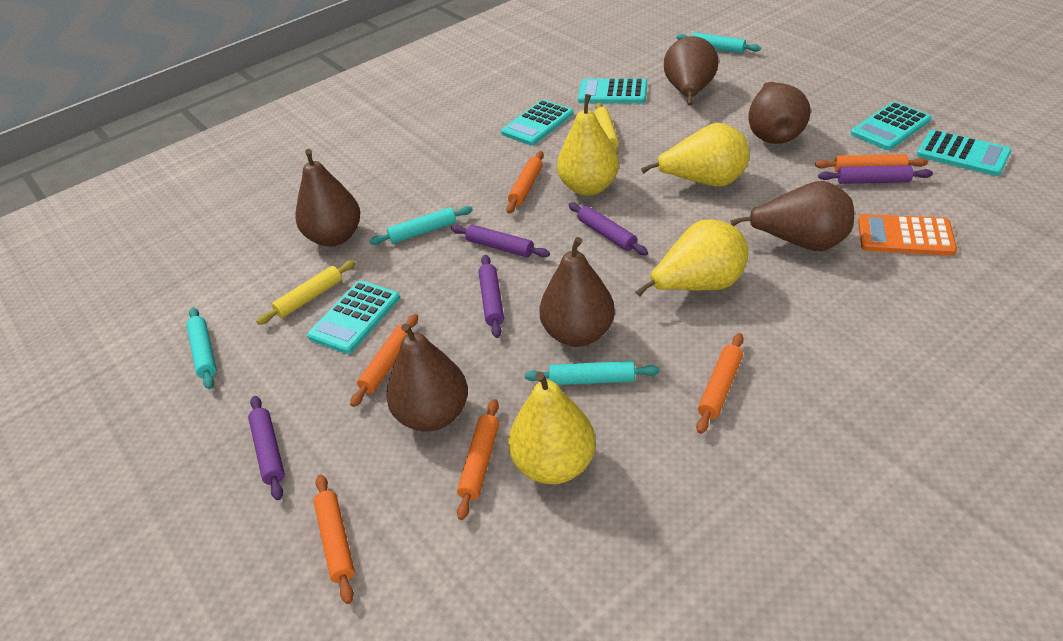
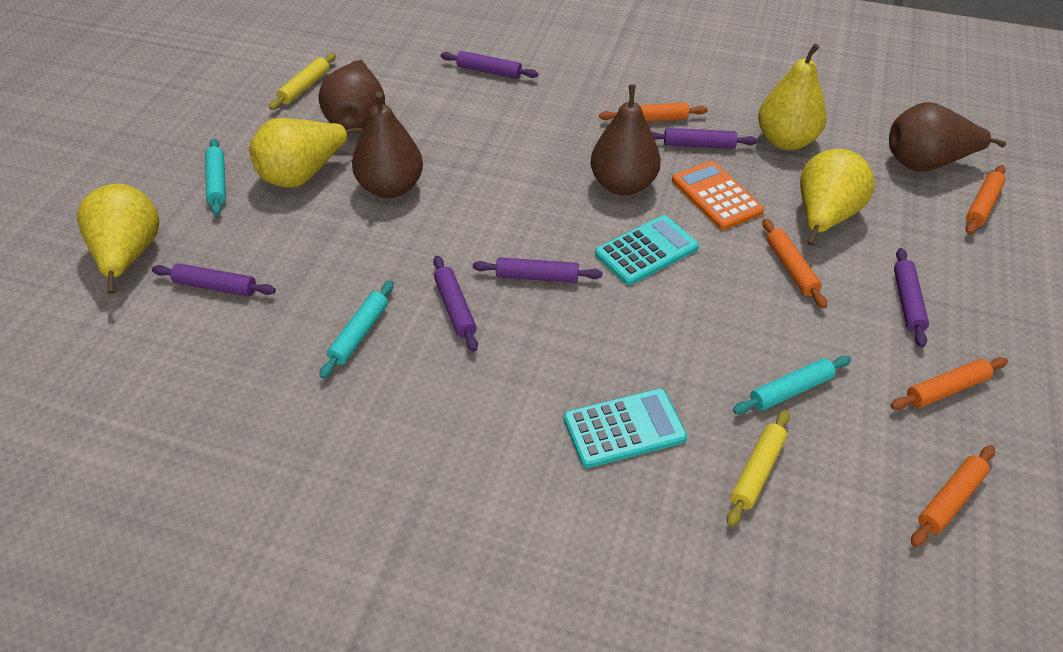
brown pear: 6 -> 4
orange rolling pin: 6 -> 5
purple rolling pin: 5 -> 6
turquoise calculator: 5 -> 2
turquoise rolling pin: 4 -> 3

